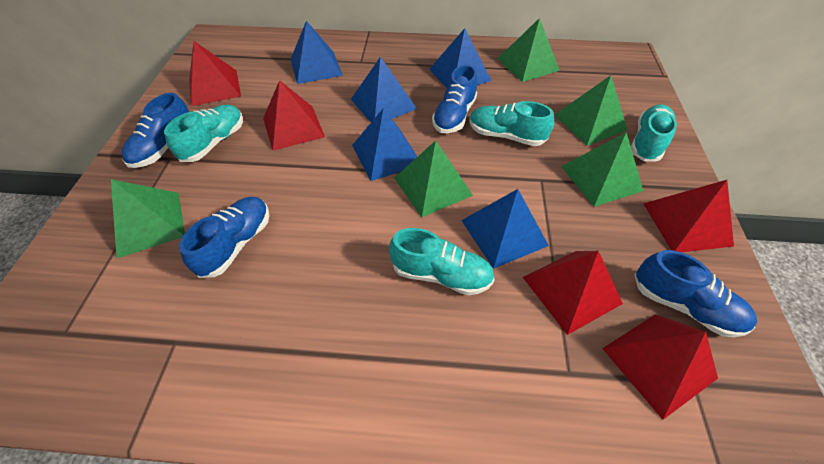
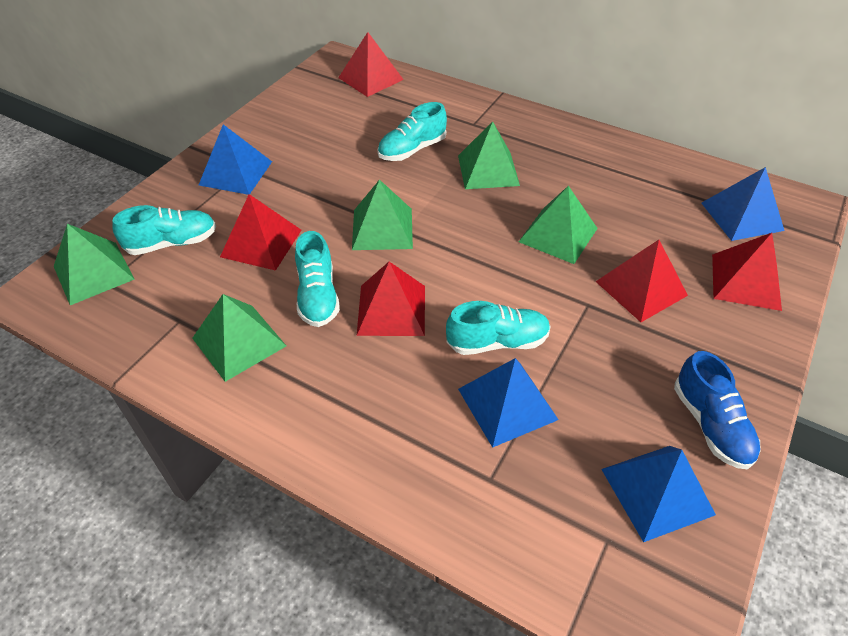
blue pyramid: 5 -> 4
blue shoe: 4 -> 1

